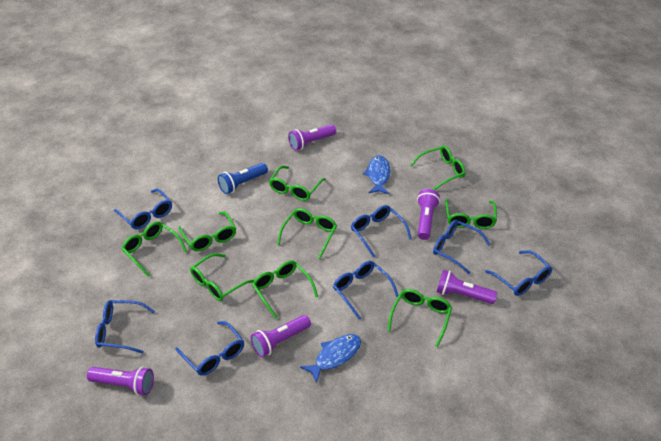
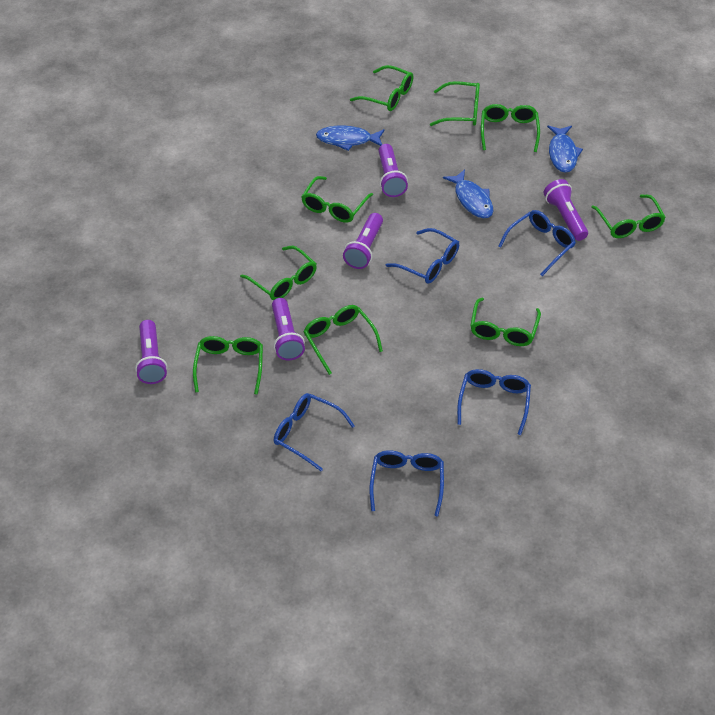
blue fish: 2 -> 3
blue flashlight: 1 -> 0
blue glasses: 7 -> 5

